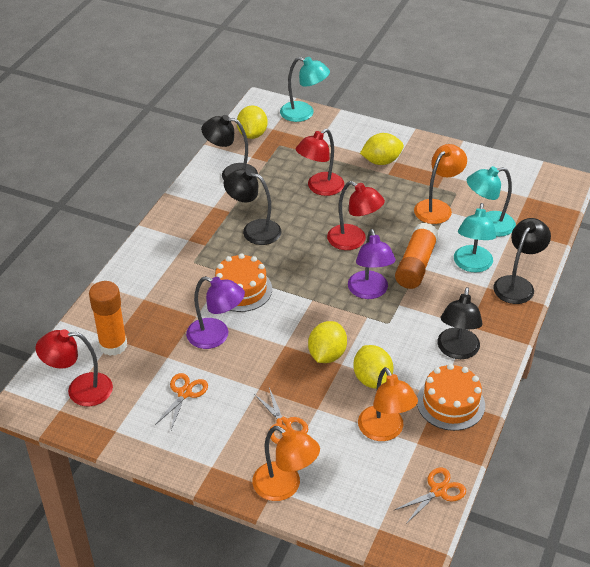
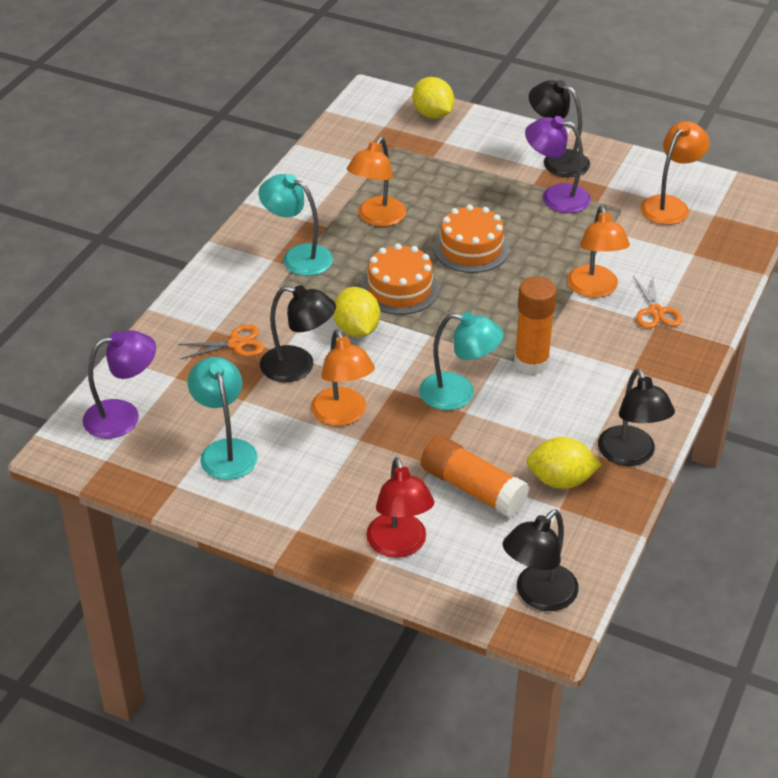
orange lamp: 3 -> 4
orange scissors: 3 -> 2
red lamp: 3 -> 1
yellow lemon: 4 -> 3

